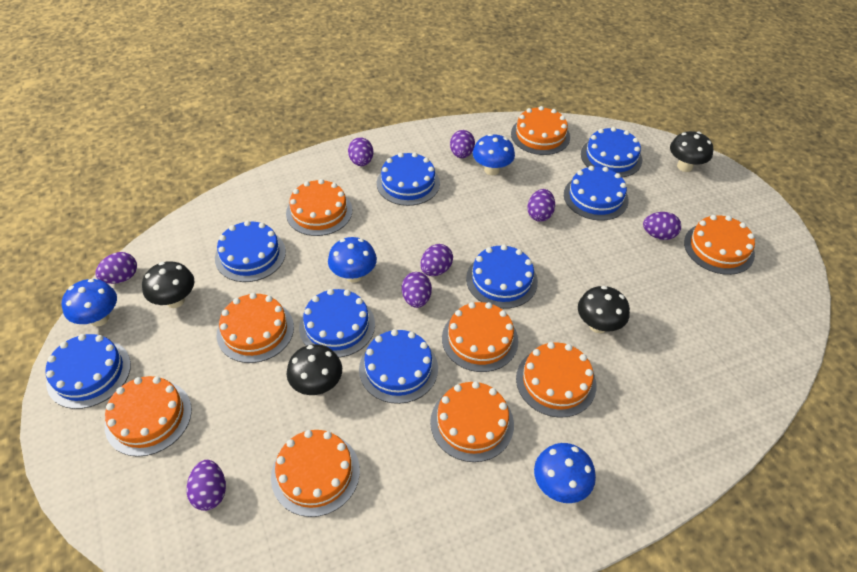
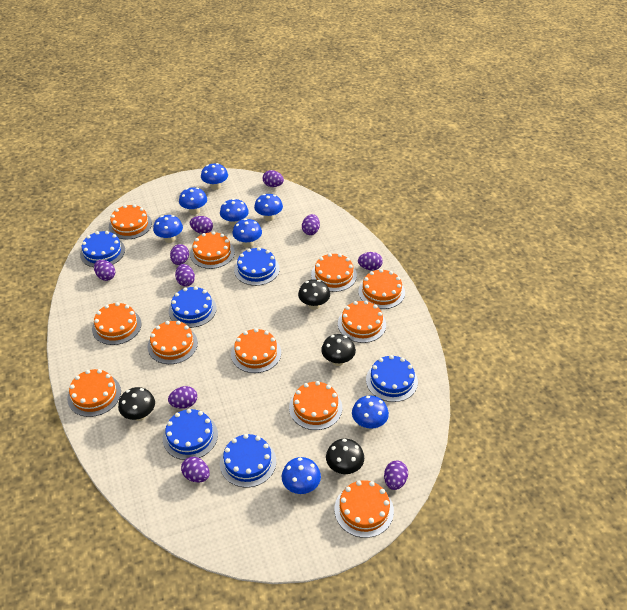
blue cake: 8 -> 6
blue mushroom: 4 -> 8
orange cake: 9 -> 11
purple egg: 8 -> 10

